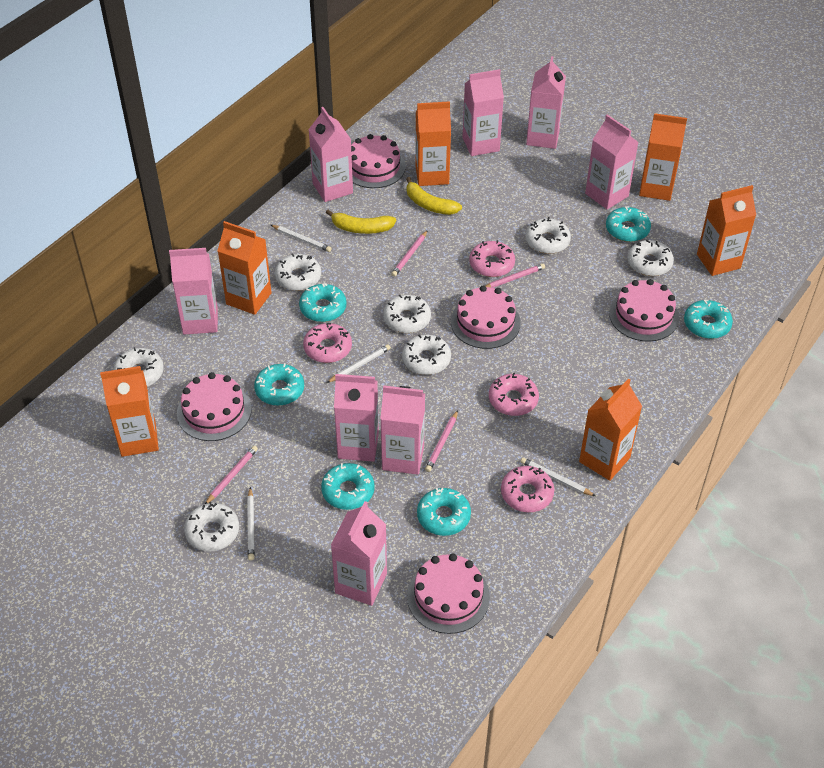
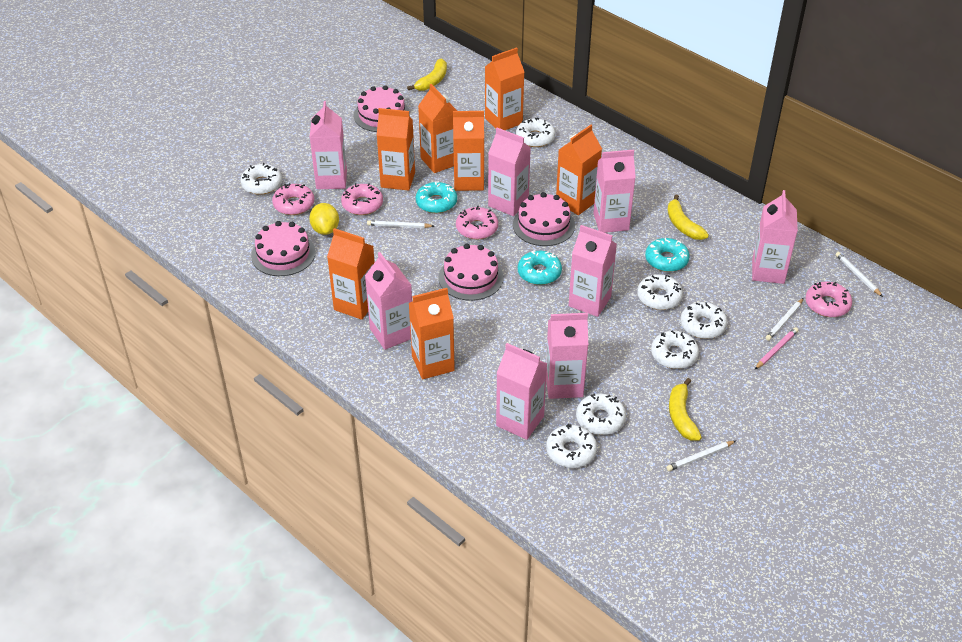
orange carton: 6 -> 7
pink cake: 5 -> 4
pink pencil: 4 -> 1
turquoise donut: 6 -> 3
yellow banana: 2 -> 3
yellow lemon: 0 -> 1

